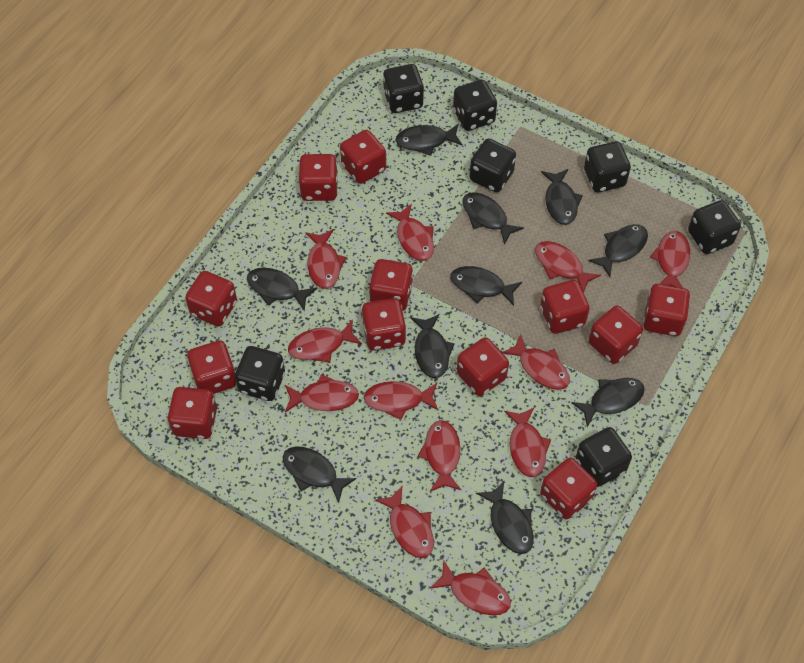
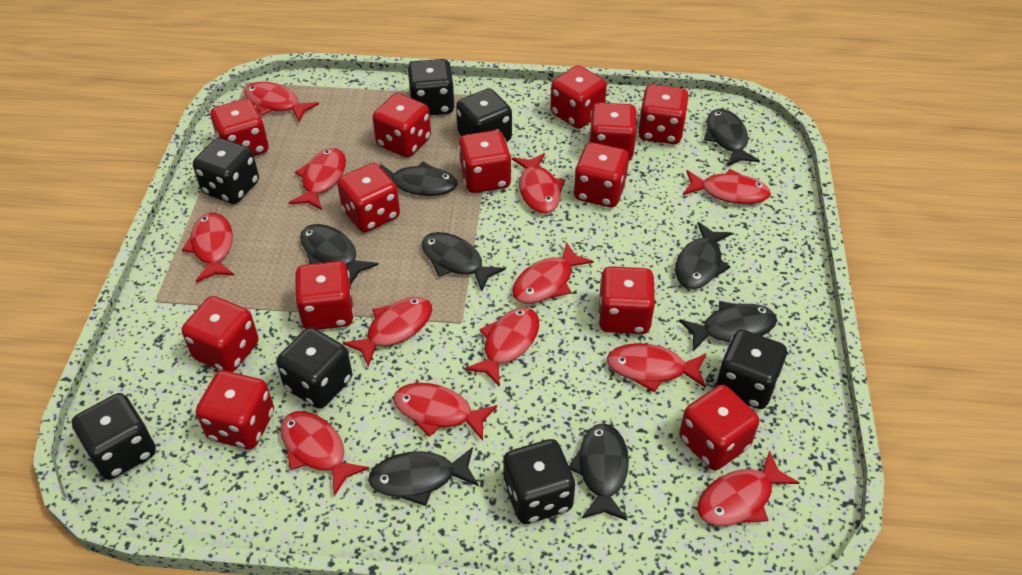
black fish: 10 -> 8
red dice: 12 -> 13

